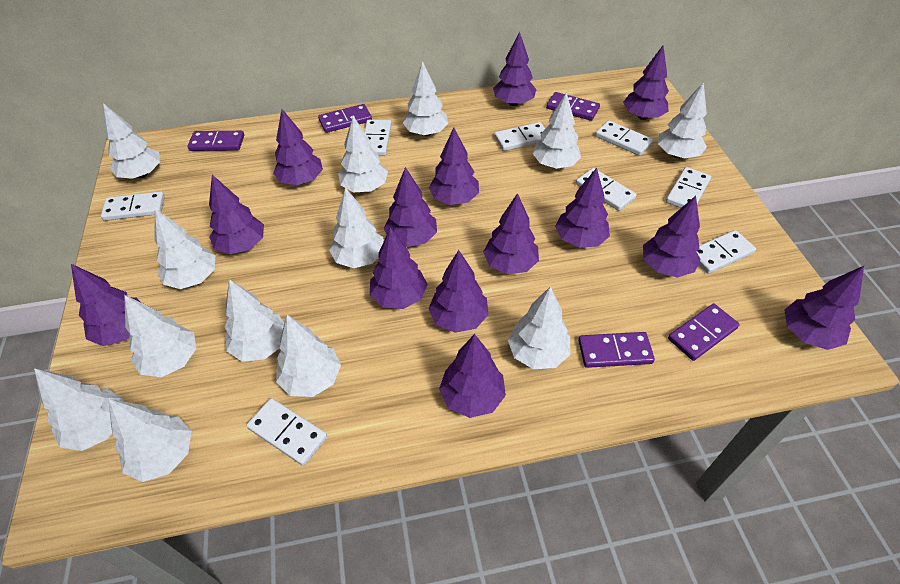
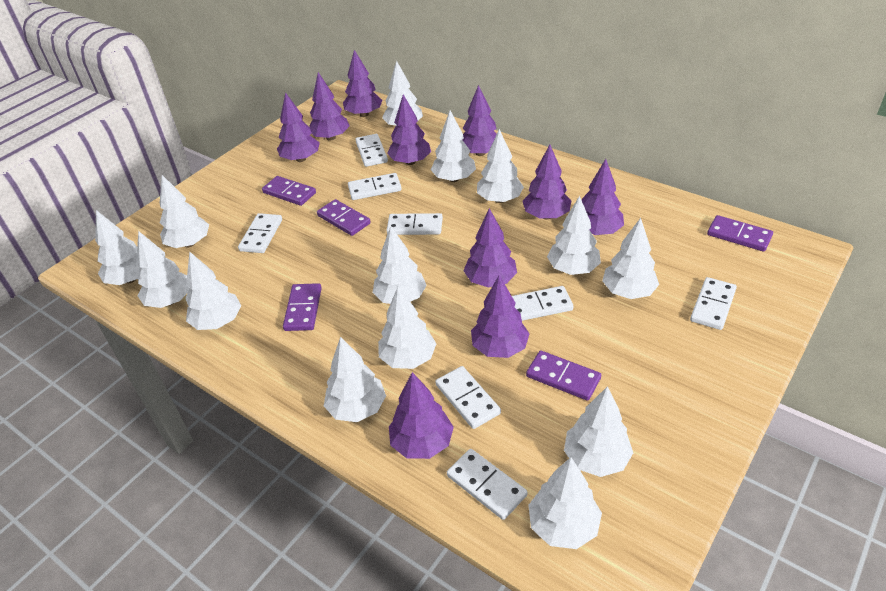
purple tree: 14 -> 10
white tree: 13 -> 14

